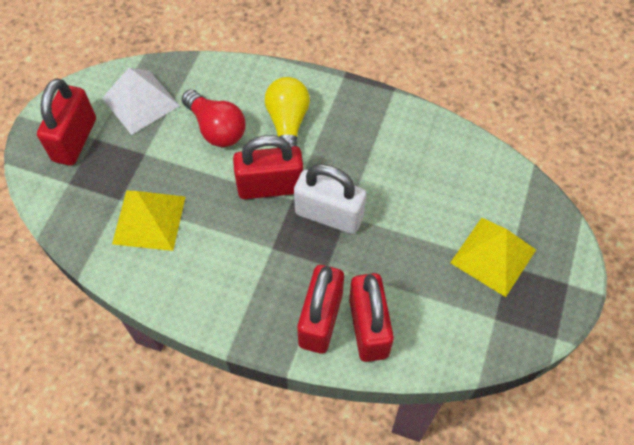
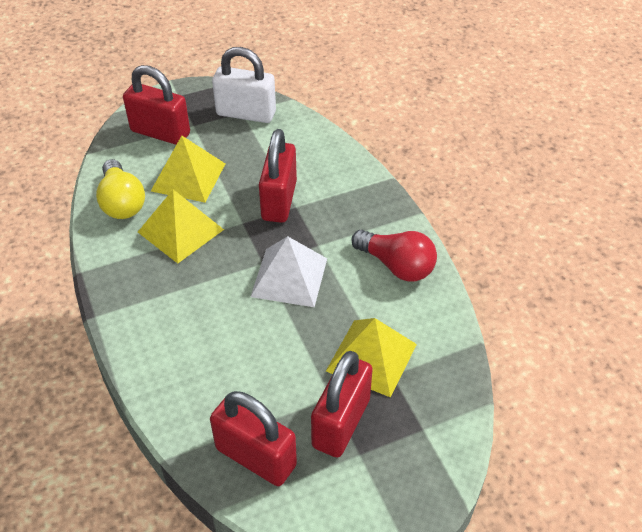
yellow pyramid: 2 -> 3

